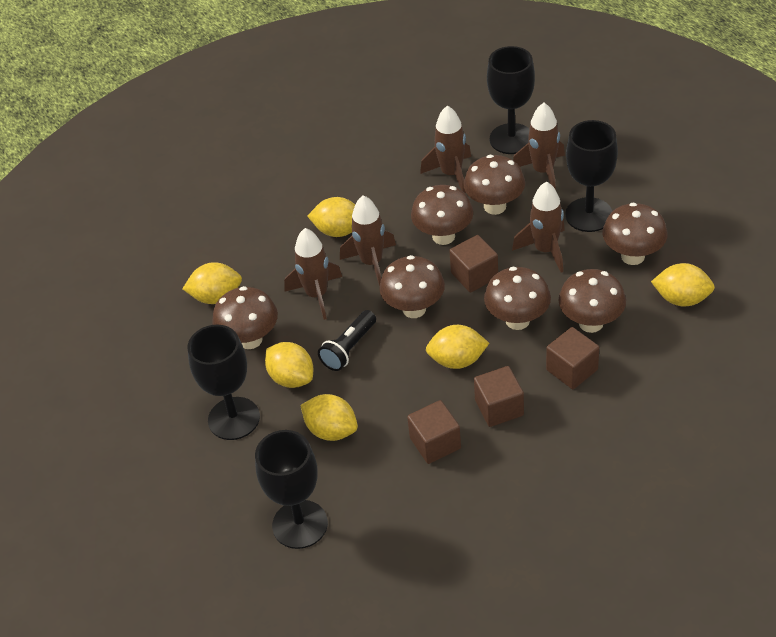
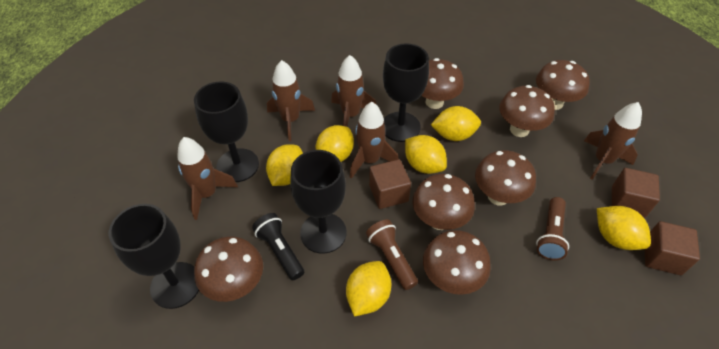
brown cube: 4 -> 3
brown flashlight: 0 -> 2

